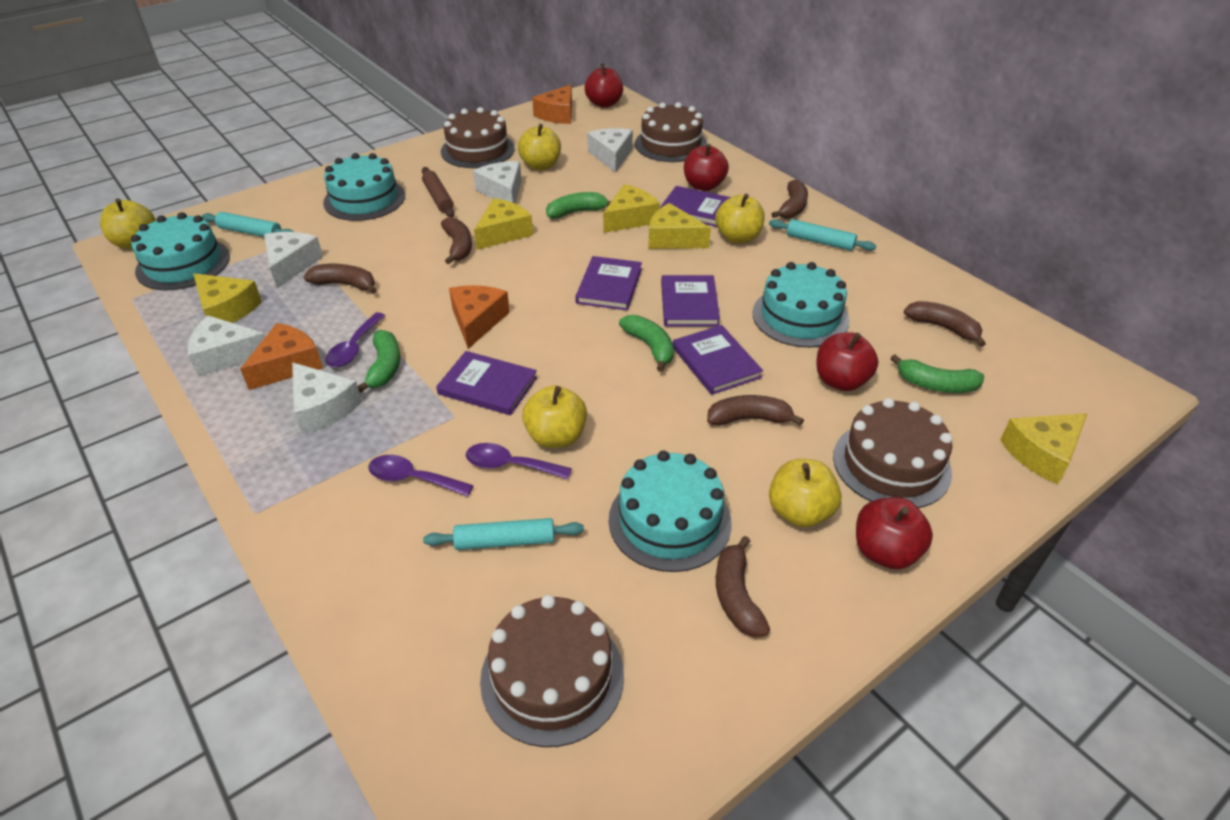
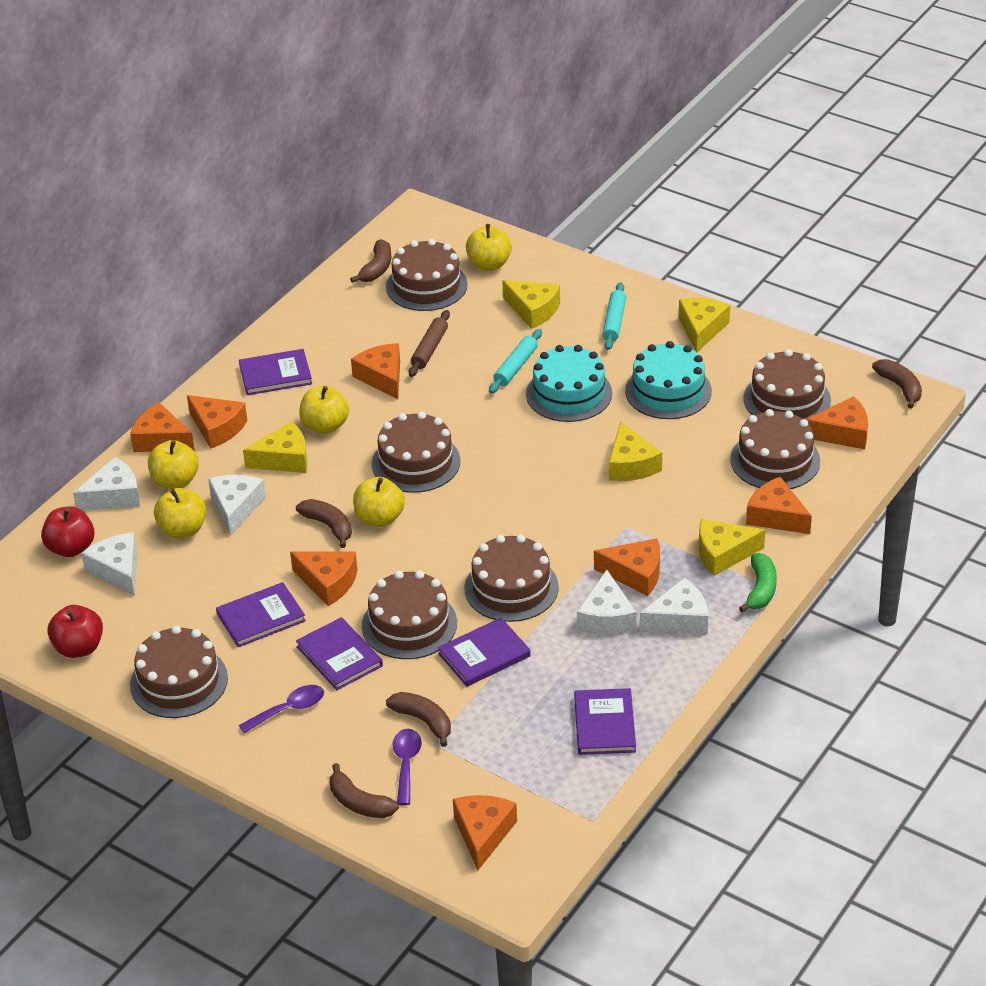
brown banana: 6 -> 5
brown cake: 4 -> 7
green banana: 4 -> 1
orange cheese: 3 -> 8
purple spoon: 3 -> 2
red apple: 4 -> 2
turquoise cake: 4 -> 2
turquoise rolling pin: 3 -> 2

